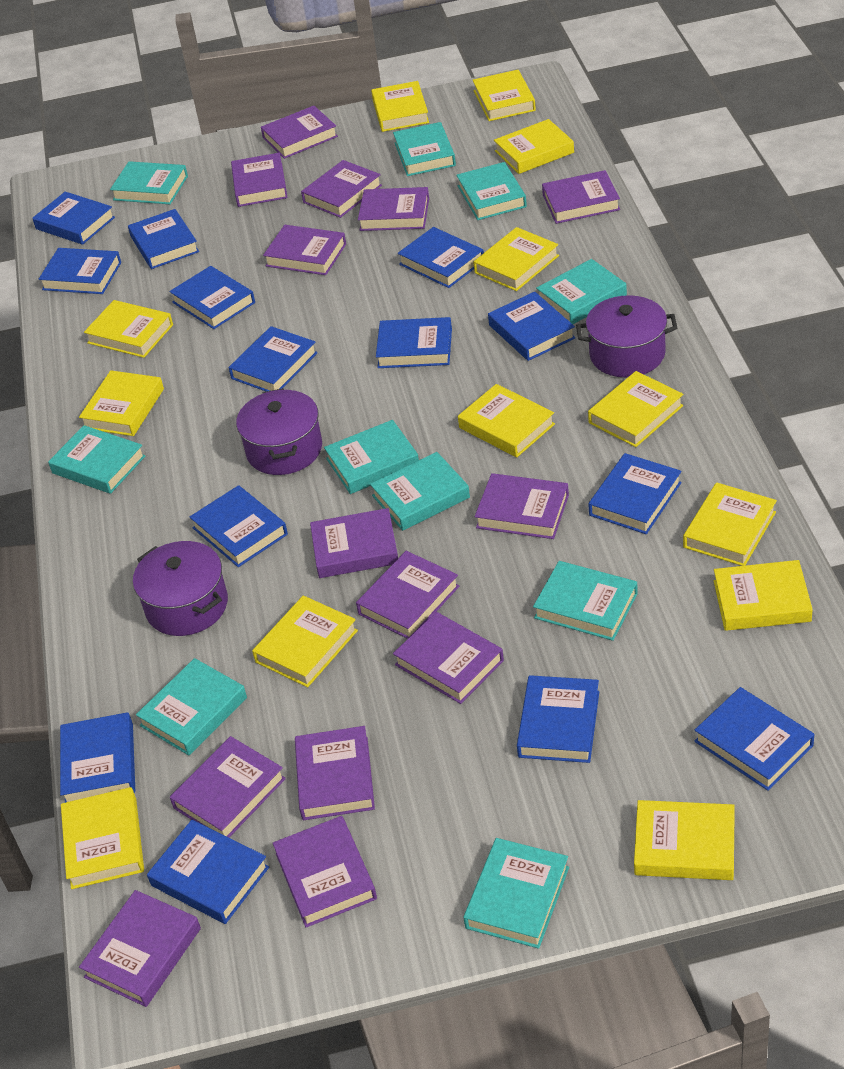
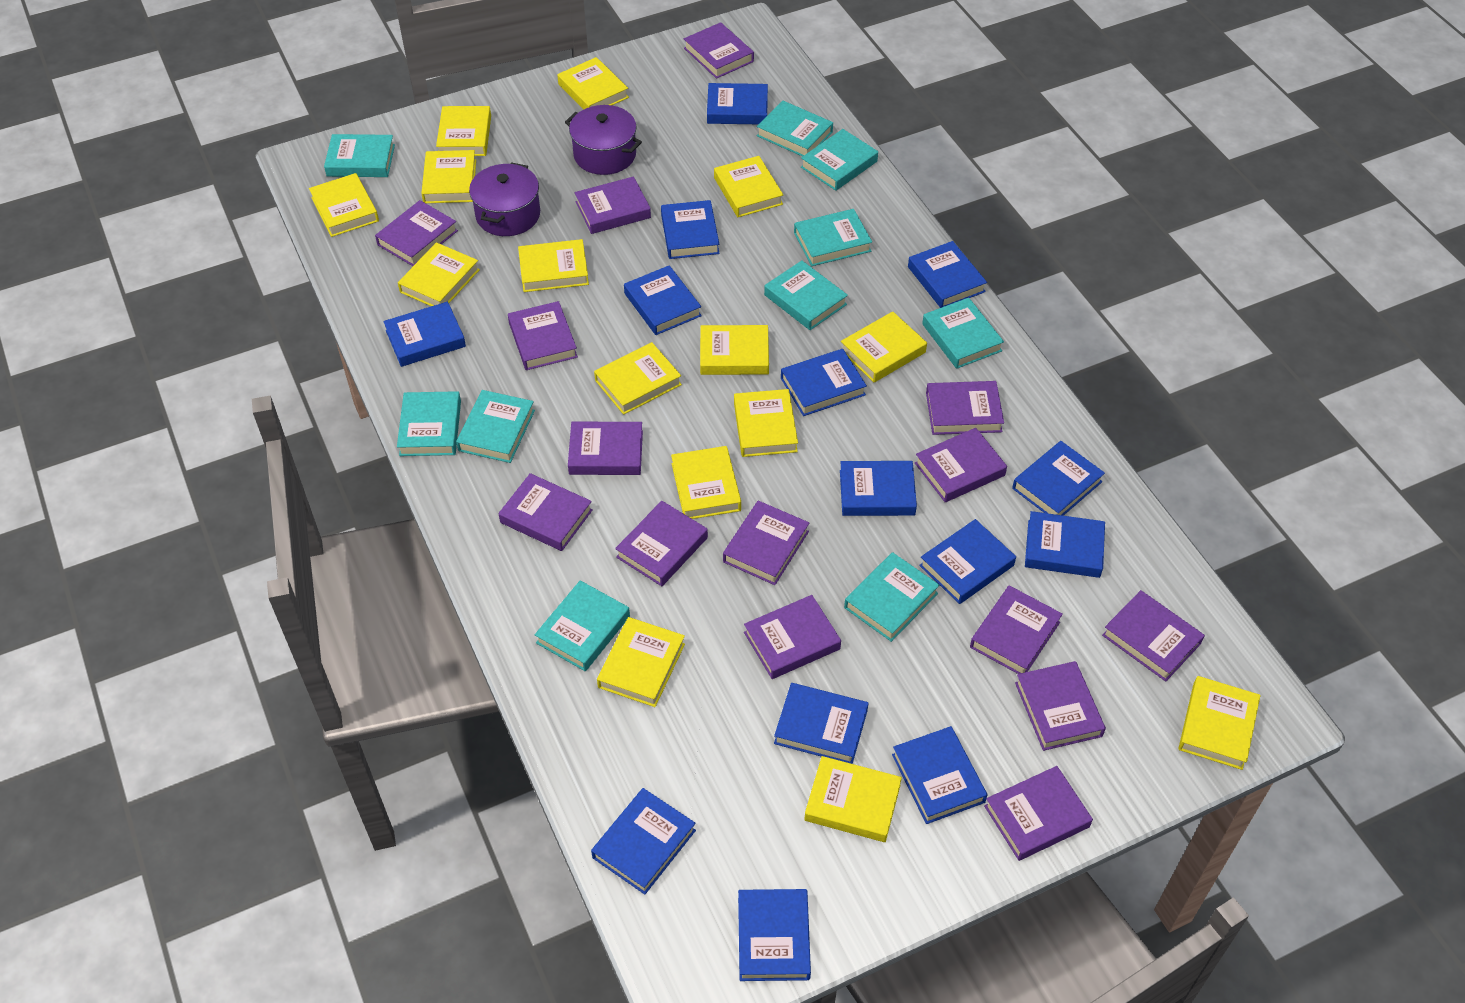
purple book: 14 -> 15
purple pot: 3 -> 2
yellow book: 13 -> 15

